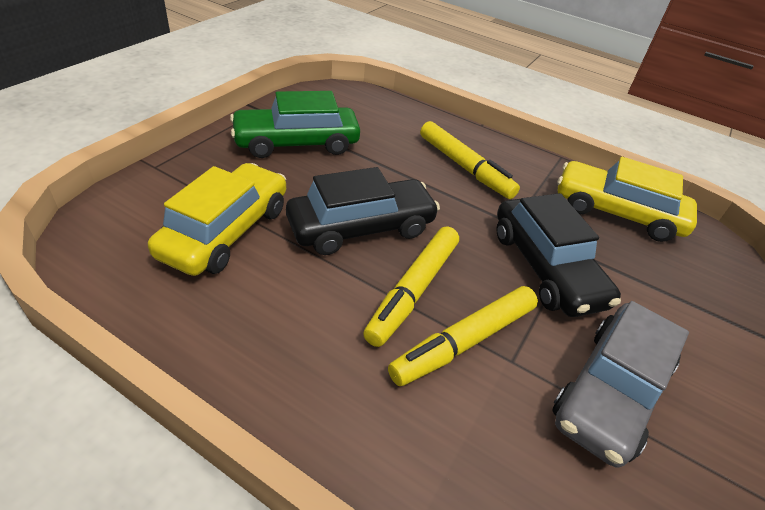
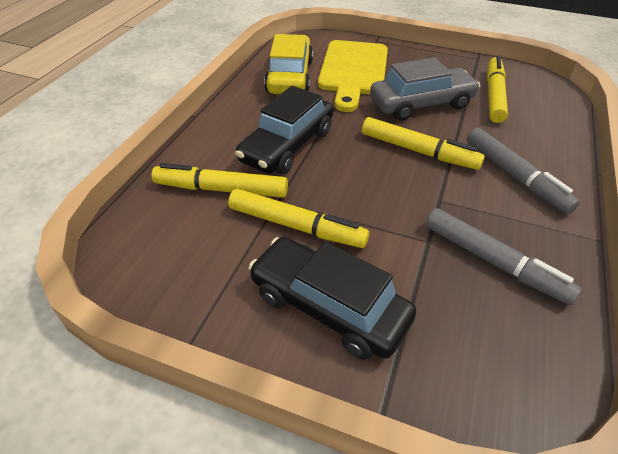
green car: 1 -> 0
grey marker: 0 -> 2
yellow car: 2 -> 1
yellow cutting board: 0 -> 1
yellow marker: 3 -> 4

